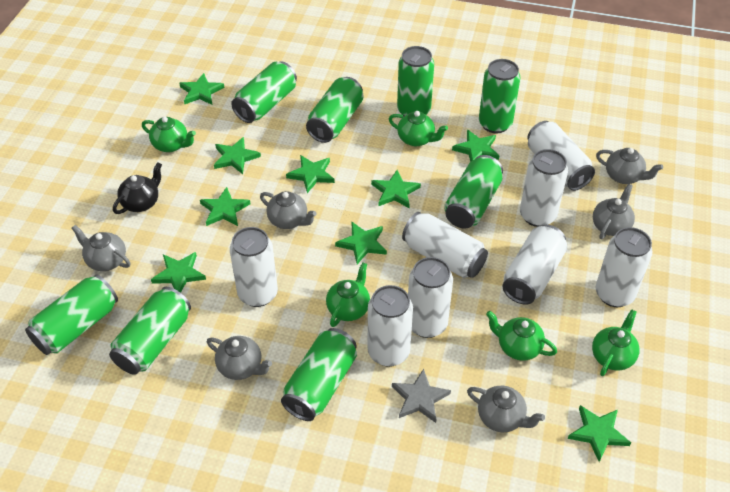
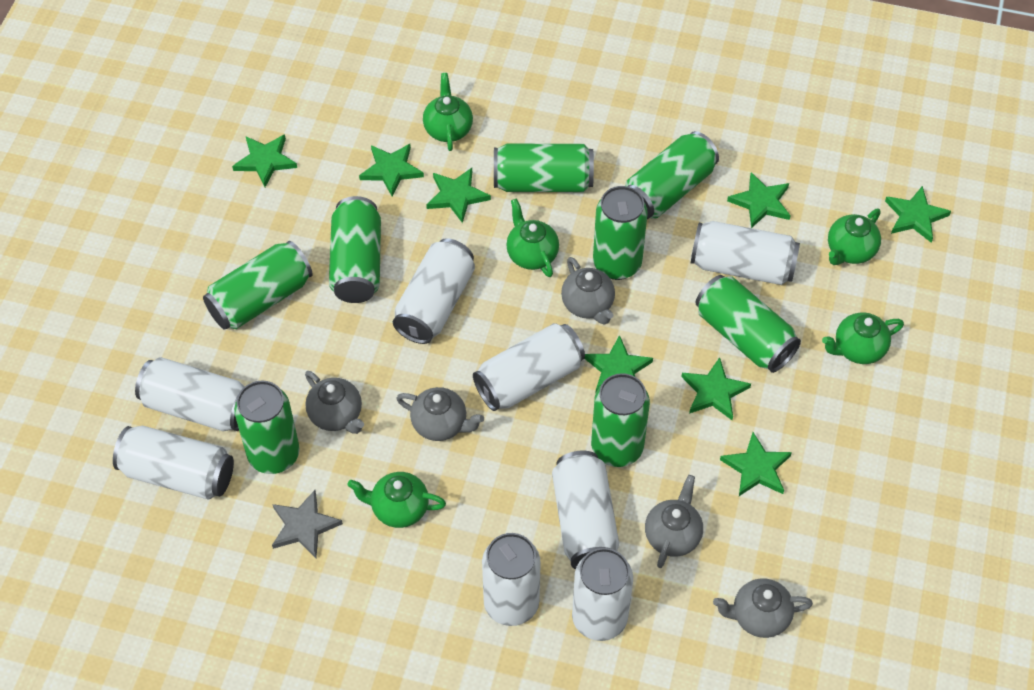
black teapot: 1 -> 0
green star: 9 -> 8
grey teapot: 6 -> 5

